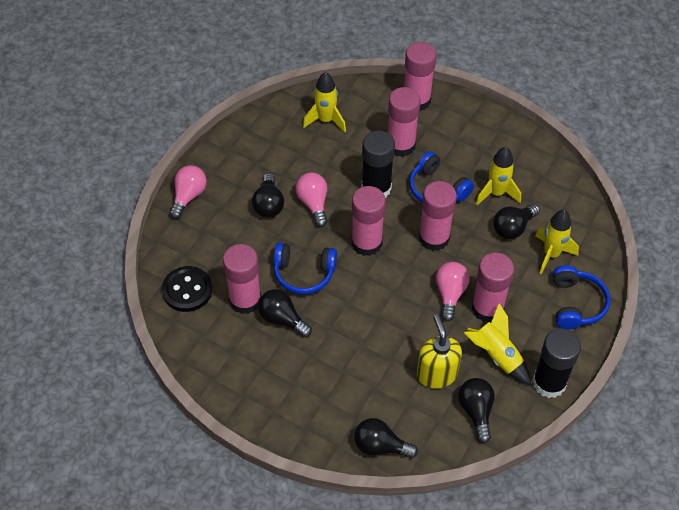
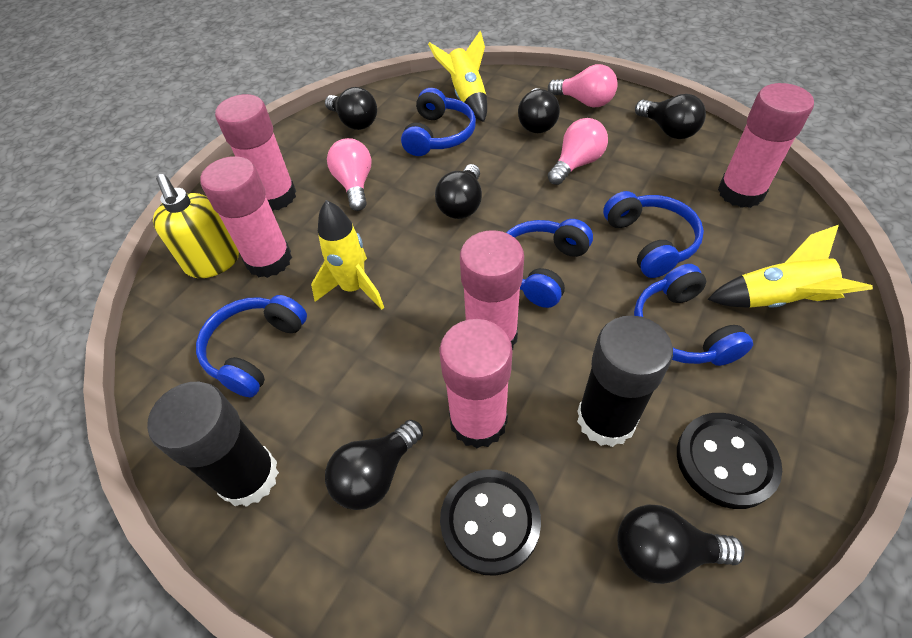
black button: 1 -> 2
black light bulb: 5 -> 6
blue headphones: 3 -> 5
pink glue stick: 6 -> 5
yellow rocket: 4 -> 3

